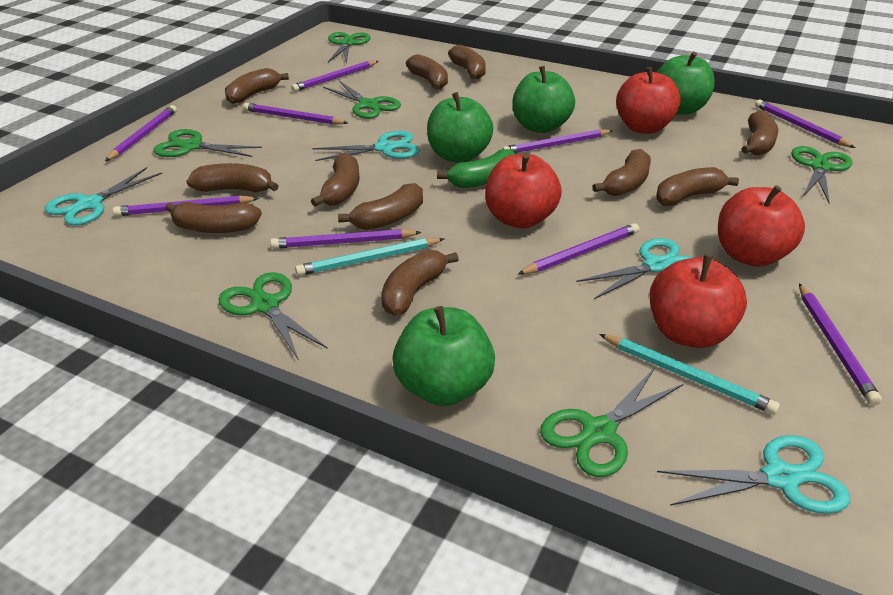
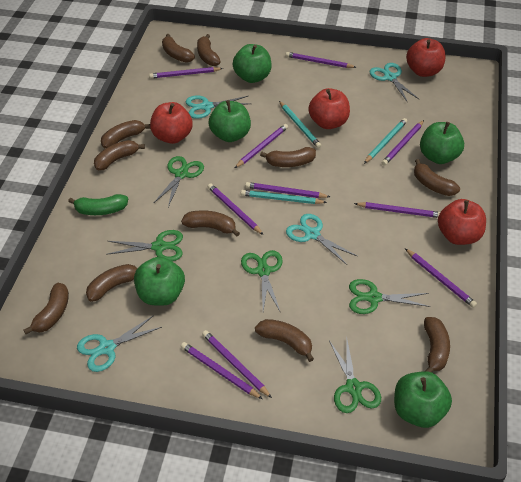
green apple: 4 -> 5
green scissors: 6 -> 5
purple pencil: 9 -> 10
turquoise pencil: 2 -> 3

